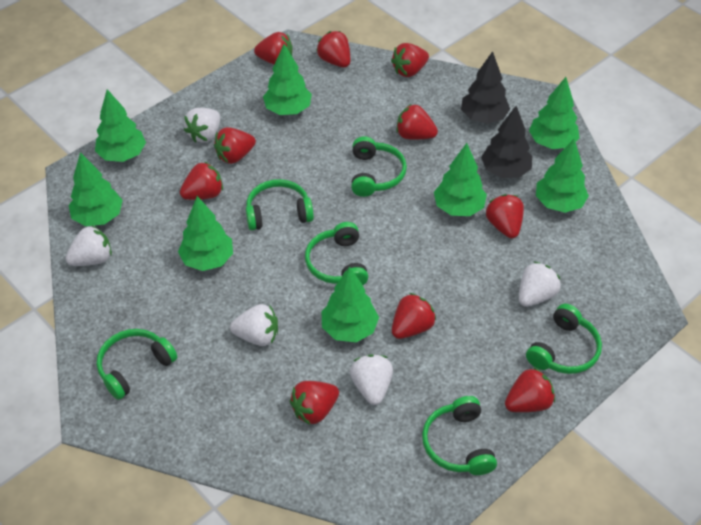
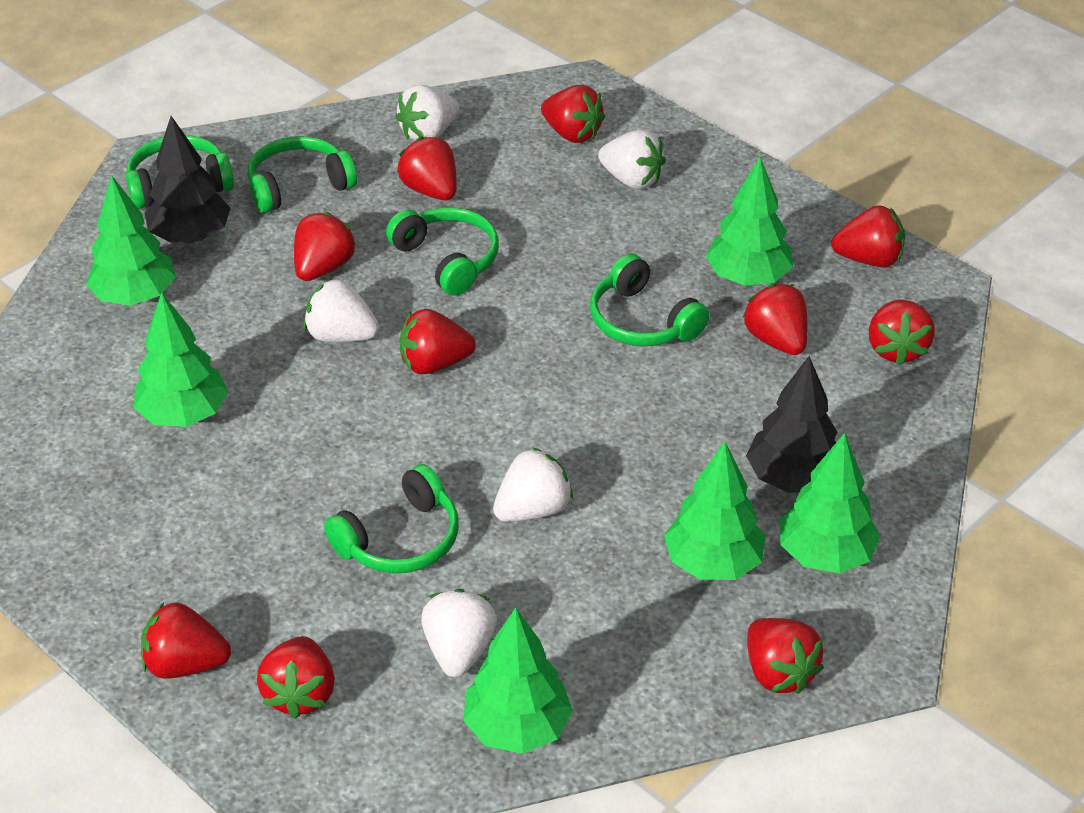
green headphones: 6 -> 5
green tree: 8 -> 6

